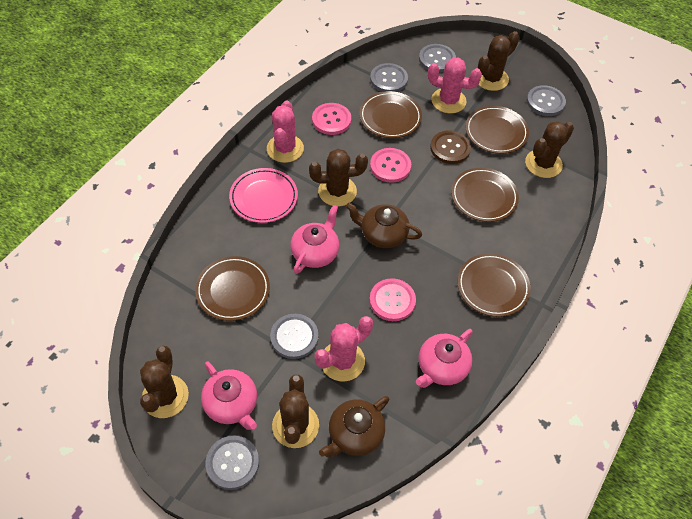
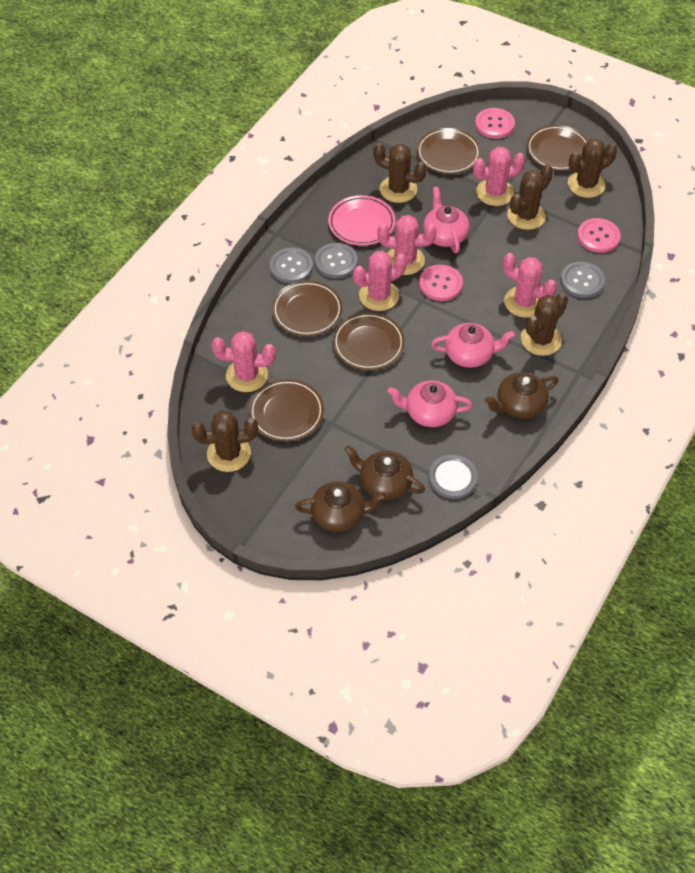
brown button: 1 -> 0
brown teapot: 2 -> 3
grey button: 5 -> 4
pink cactus: 3 -> 5

